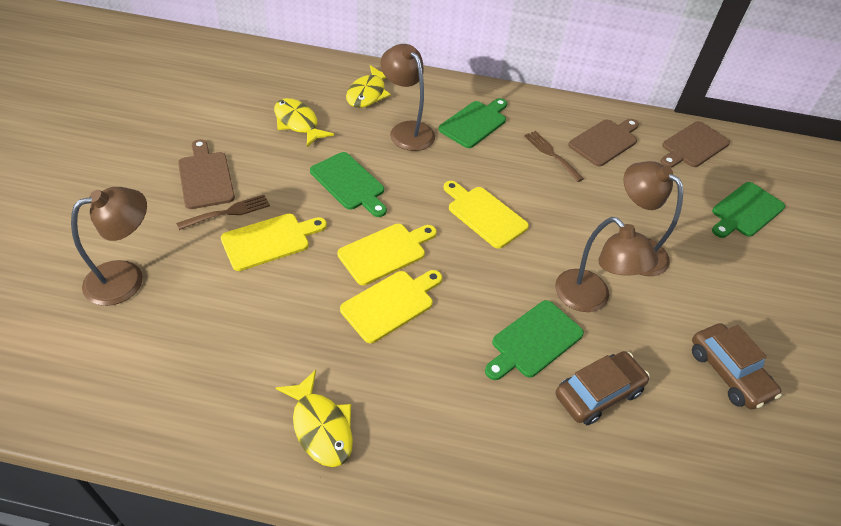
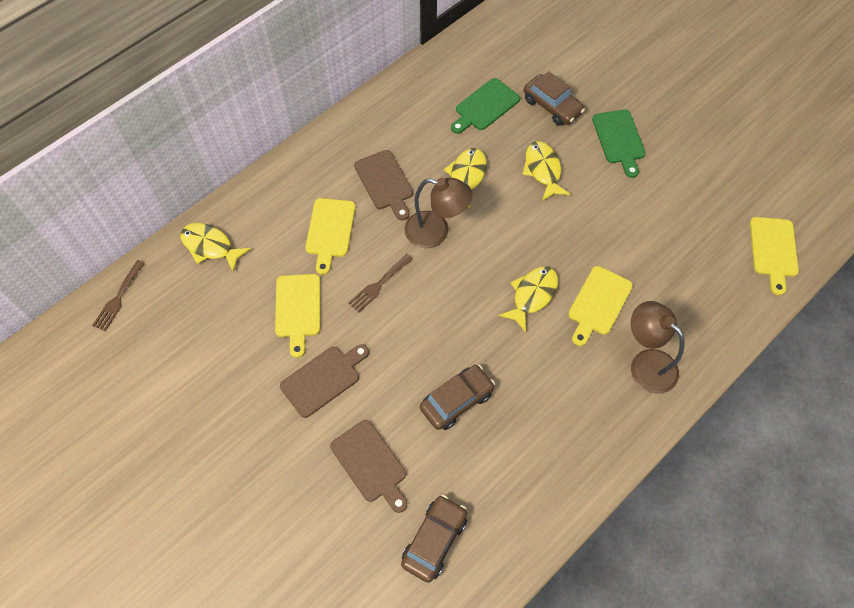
brown car: 2 -> 3
brown lamp: 4 -> 2
green cutting board: 4 -> 2
yellow fish: 3 -> 4

